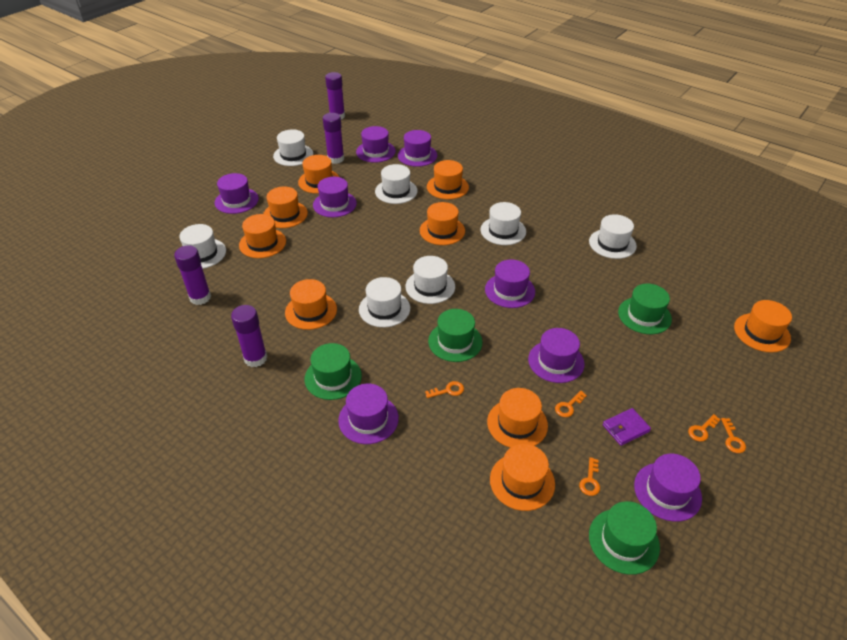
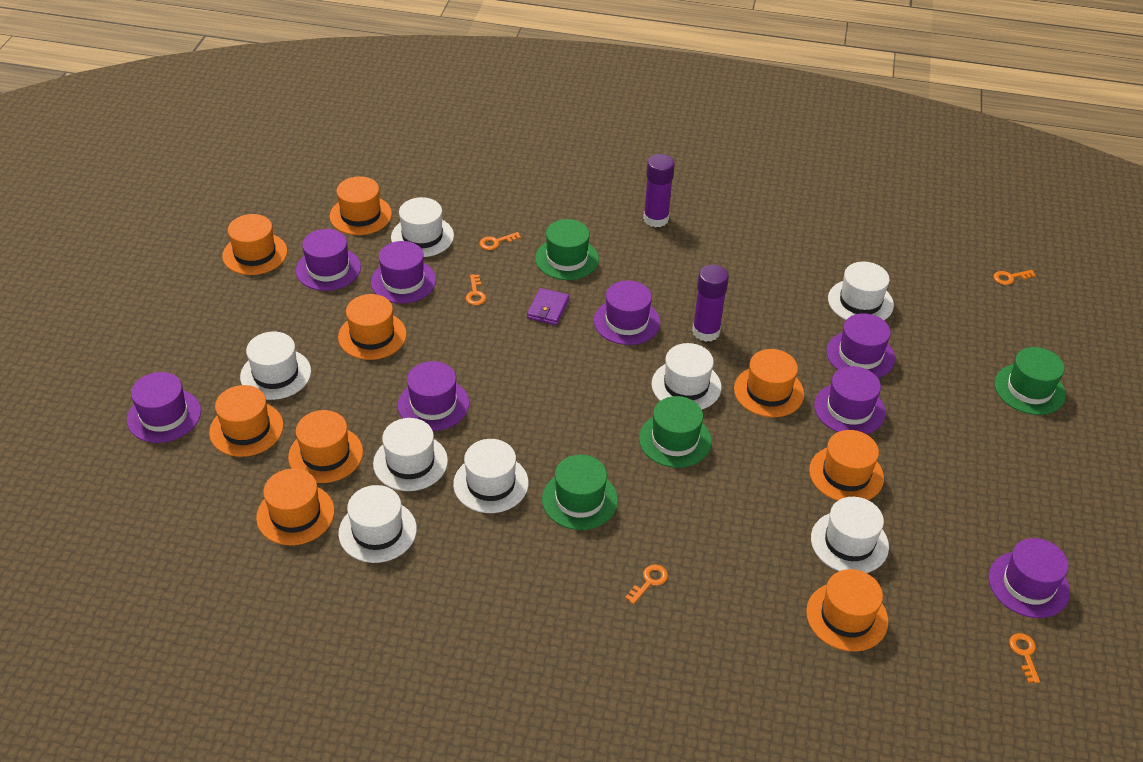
purple glue stick: 4 -> 2
white hat: 7 -> 8

